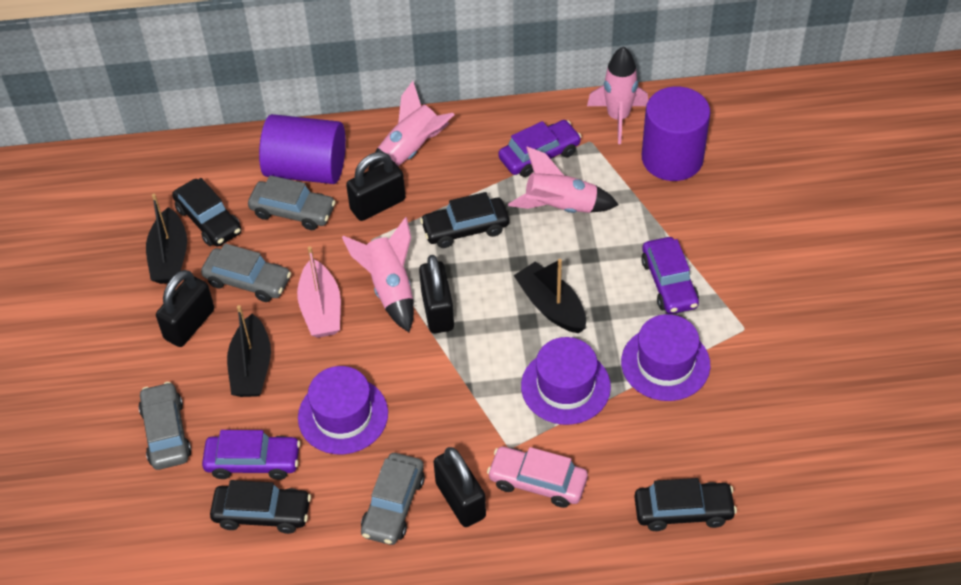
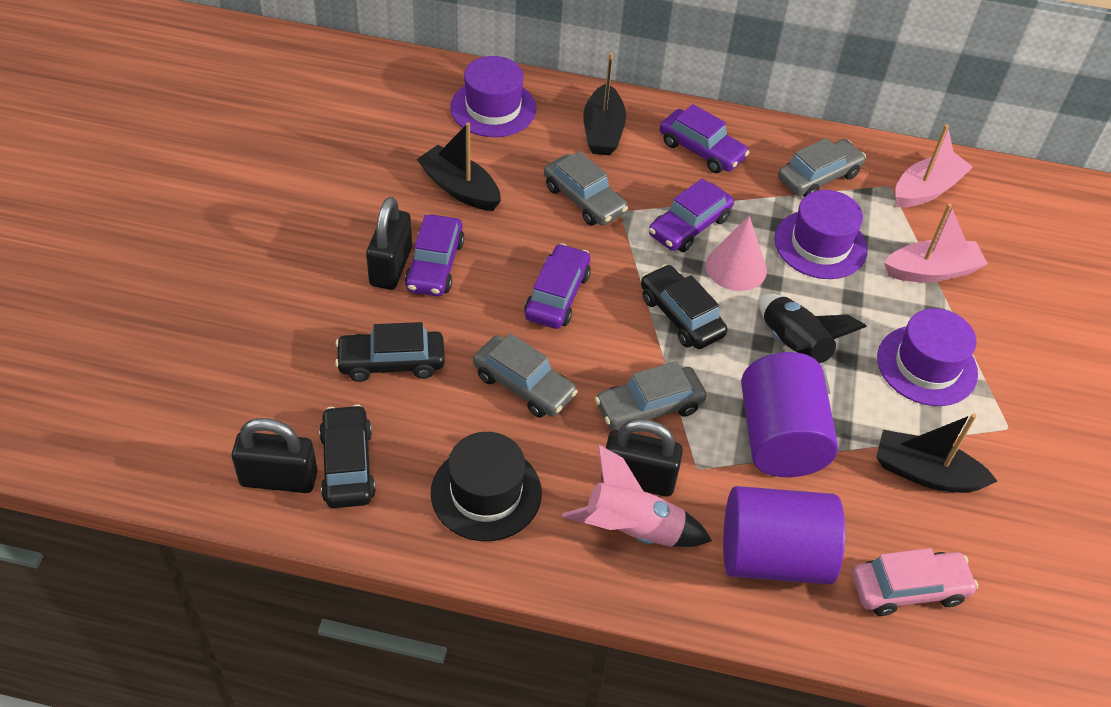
black car: 4 -> 3
black hat: 0 -> 1
black padlock: 4 -> 3
black rocket: 0 -> 1
pink boat: 1 -> 2
pink cone: 0 -> 1
pink rocket: 4 -> 1
purple car: 3 -> 4

